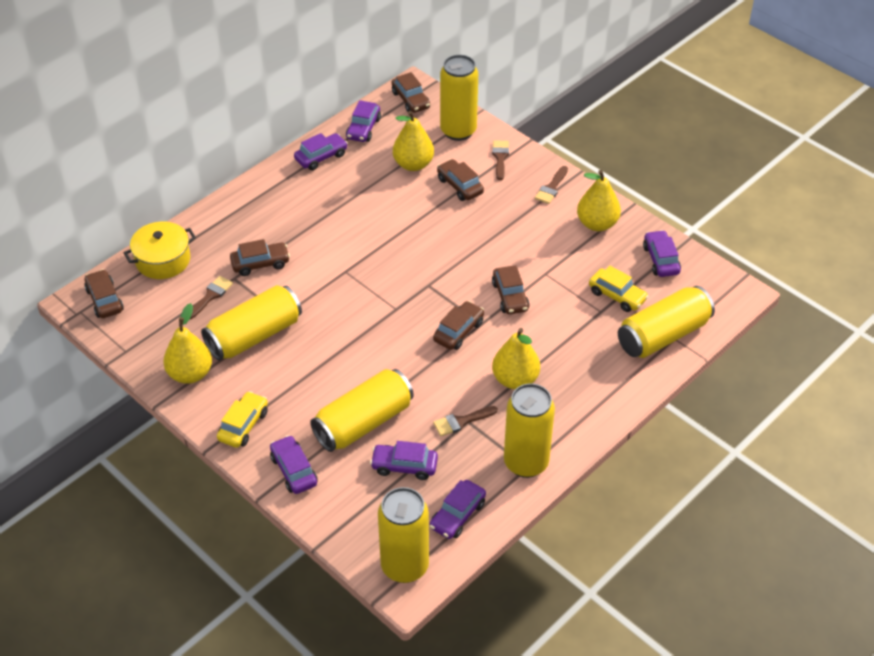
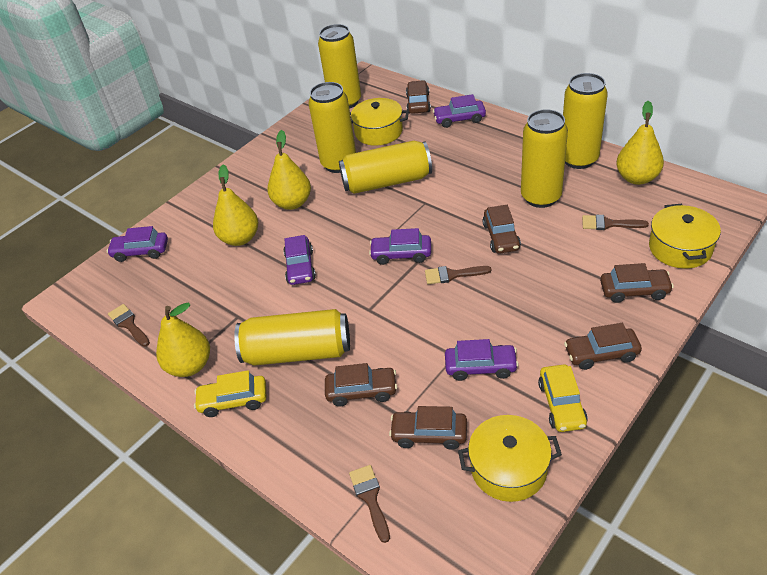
purple car: 6 -> 5
yellow pot: 1 -> 3

